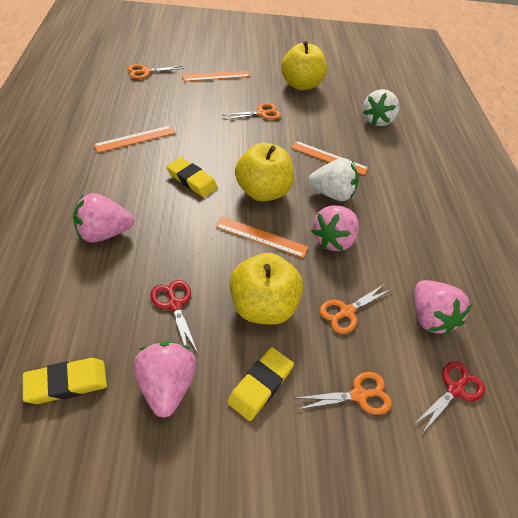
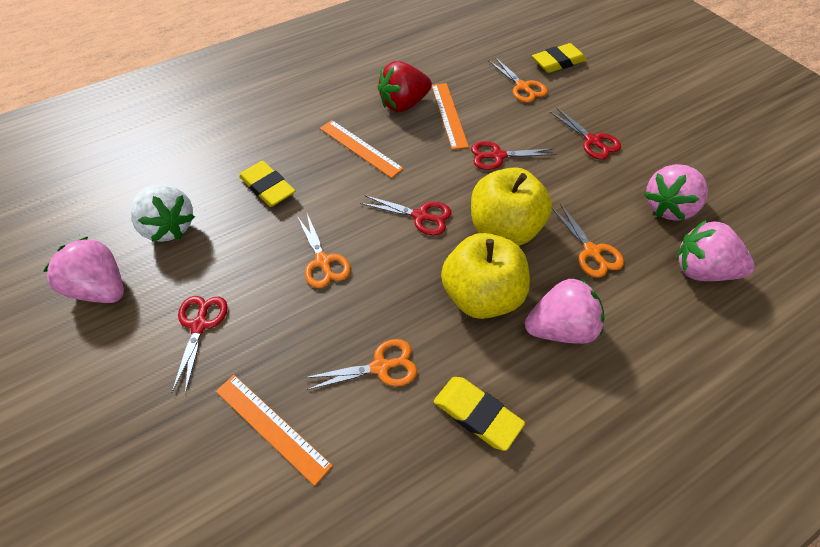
orange ruler: 4 -> 3
red scissors: 2 -> 4
red strawberry: 0 -> 1
white strawberry: 2 -> 1
yellow apple: 3 -> 2

